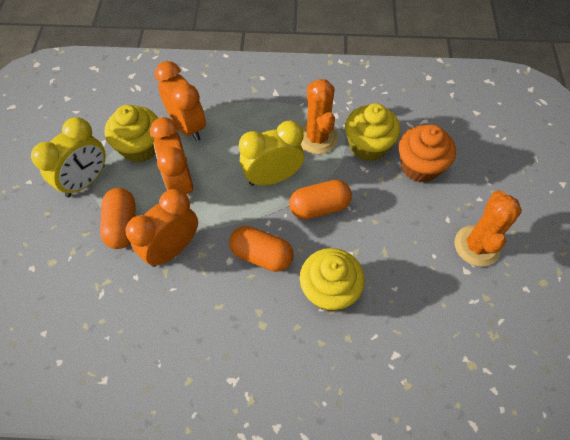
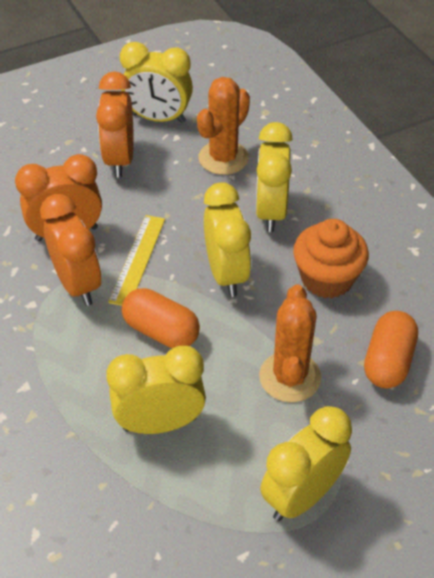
orange capsule: 3 -> 2
yellow clock: 2 -> 5
yellow cupcake: 3 -> 0
yellow ruler: 0 -> 1

